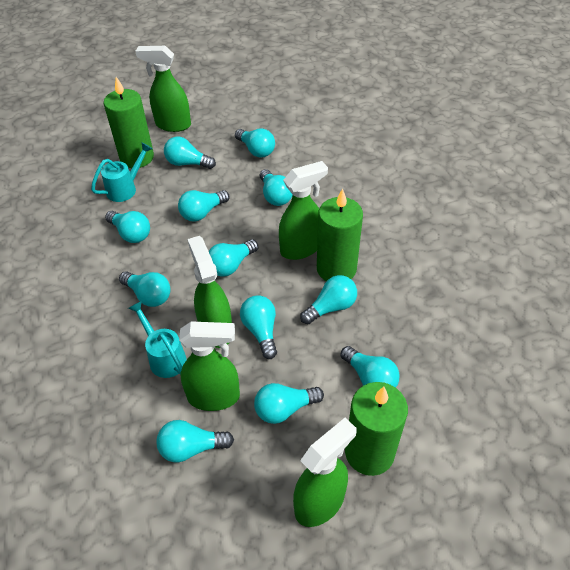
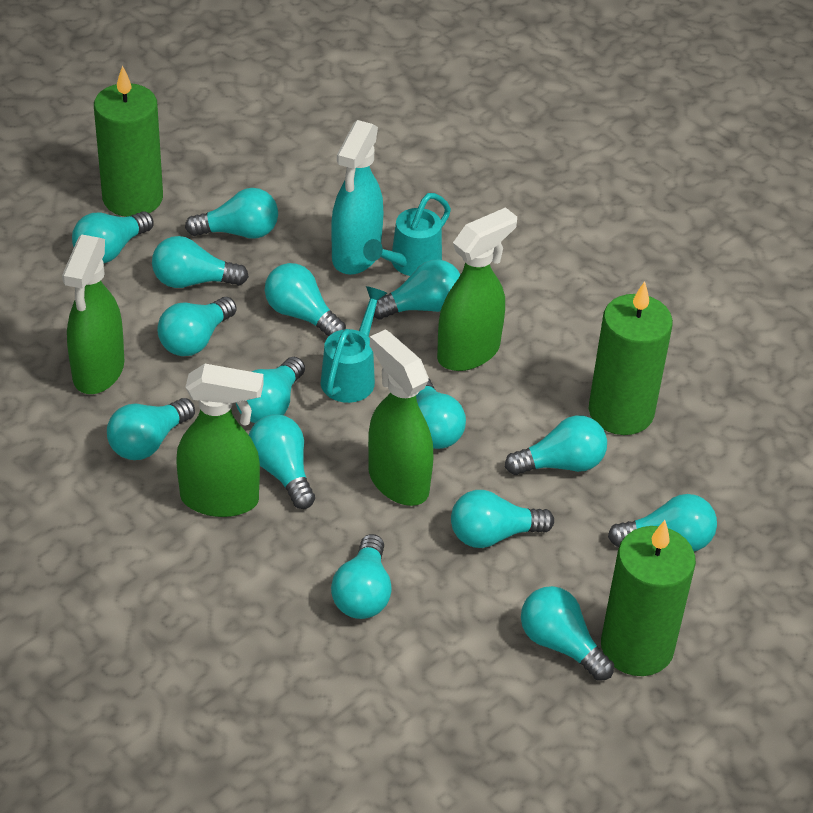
green spray bottle: 5 -> 4
turquoise light bulb: 12 -> 15
turquoise spray bottle: 0 -> 1

